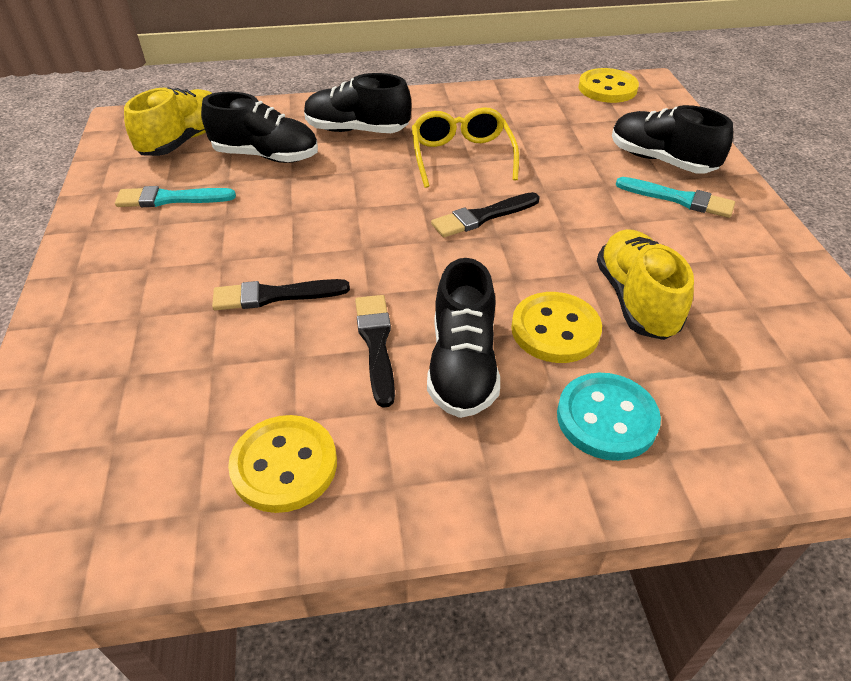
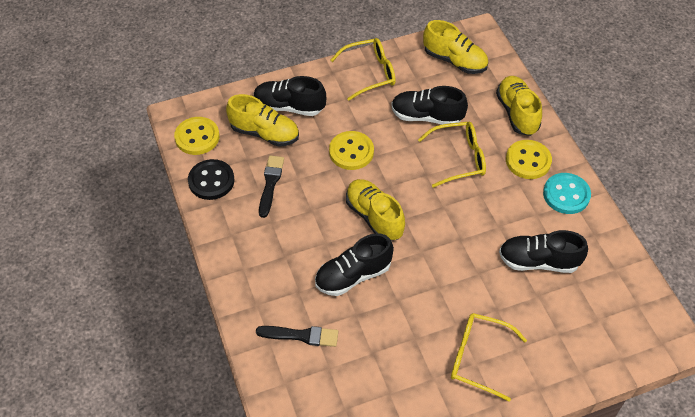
black brush: 3 -> 2
black button: 0 -> 1
turquoise brush: 2 -> 0
yellow glasses: 1 -> 3
yellow shoe: 2 -> 4

